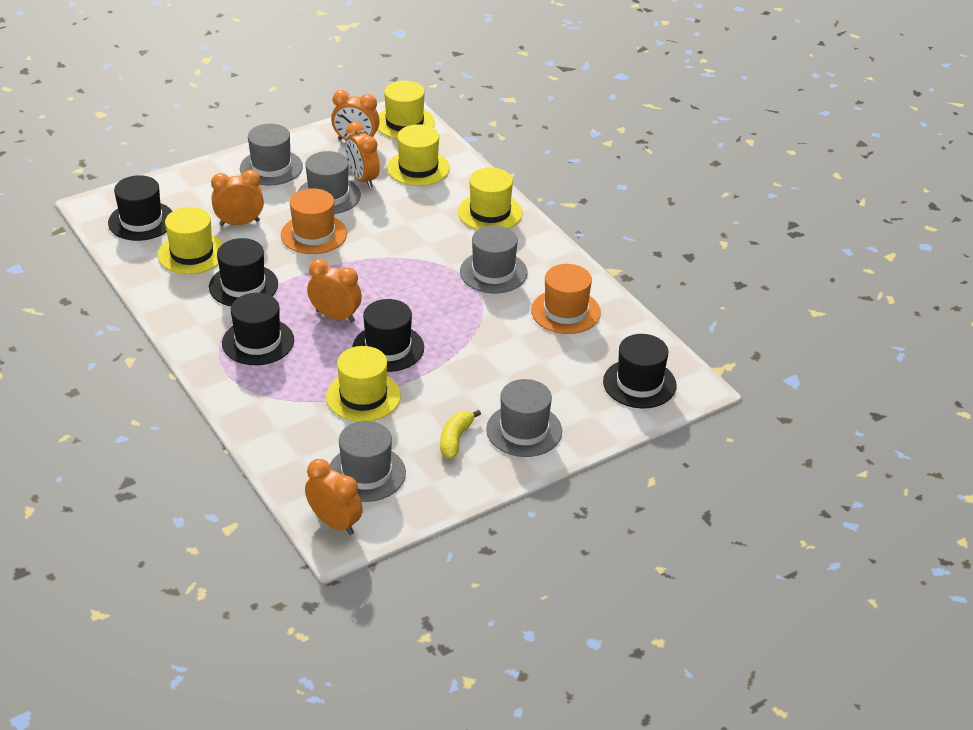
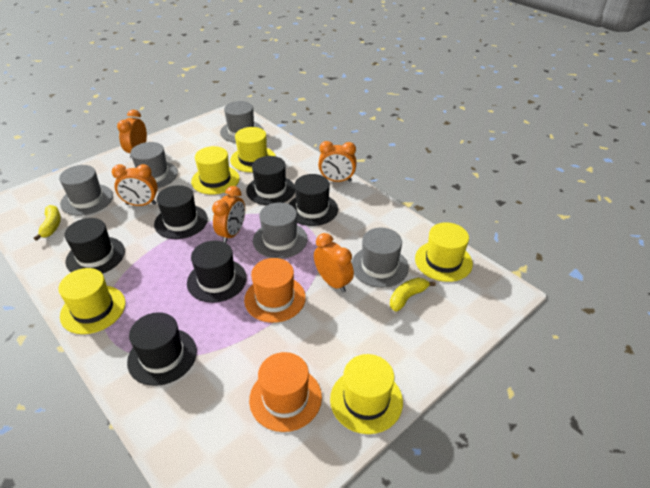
black hat: 5 -> 6
yellow banana: 1 -> 2

